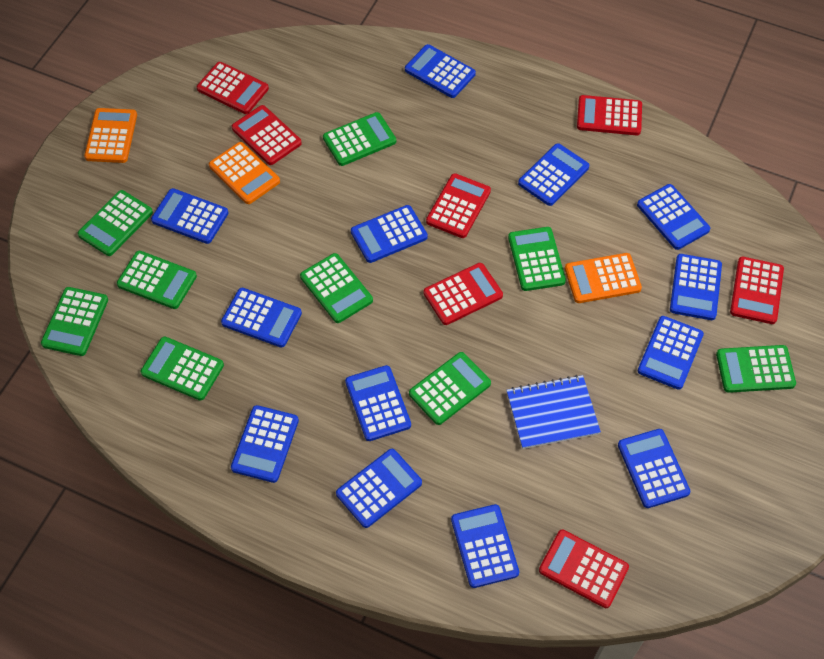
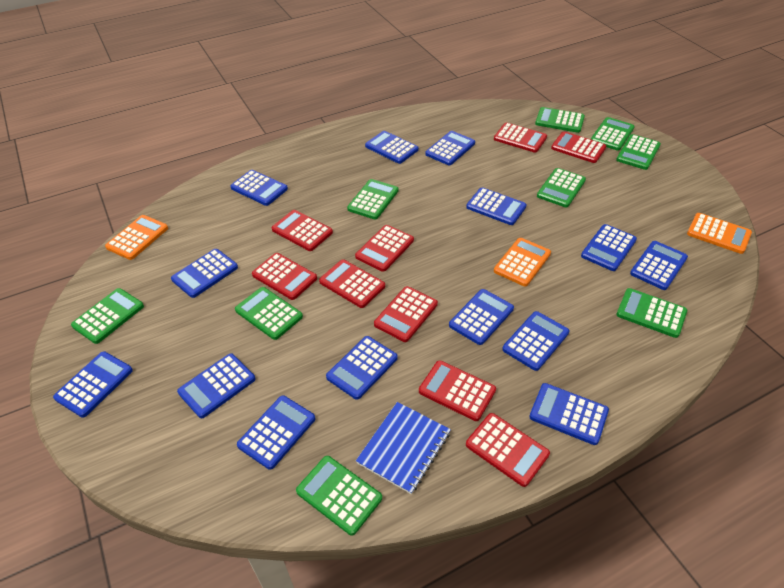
blue calculator: 13 -> 14
red calculator: 7 -> 9

